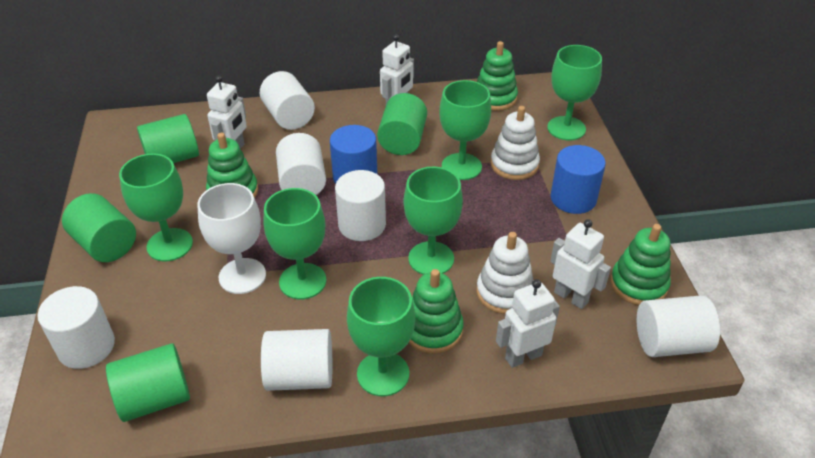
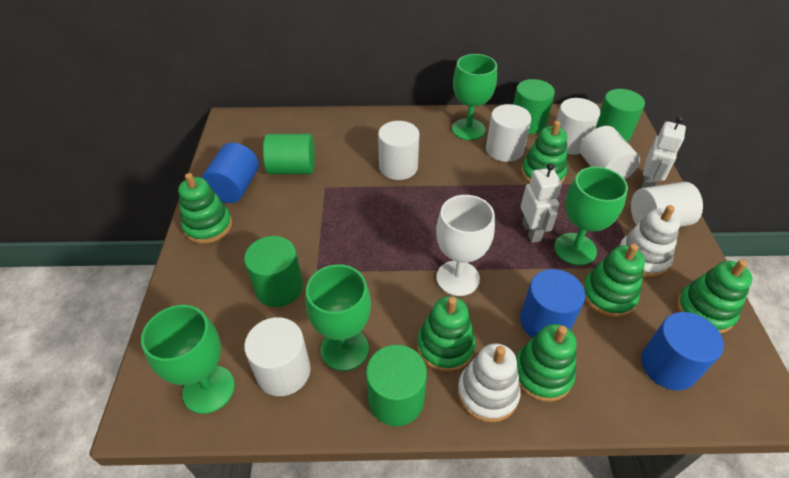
blue cylinder: 2 -> 3
green cylinder: 4 -> 5
green goblet: 6 -> 4
green stacking toy: 4 -> 6
white robot: 4 -> 2

